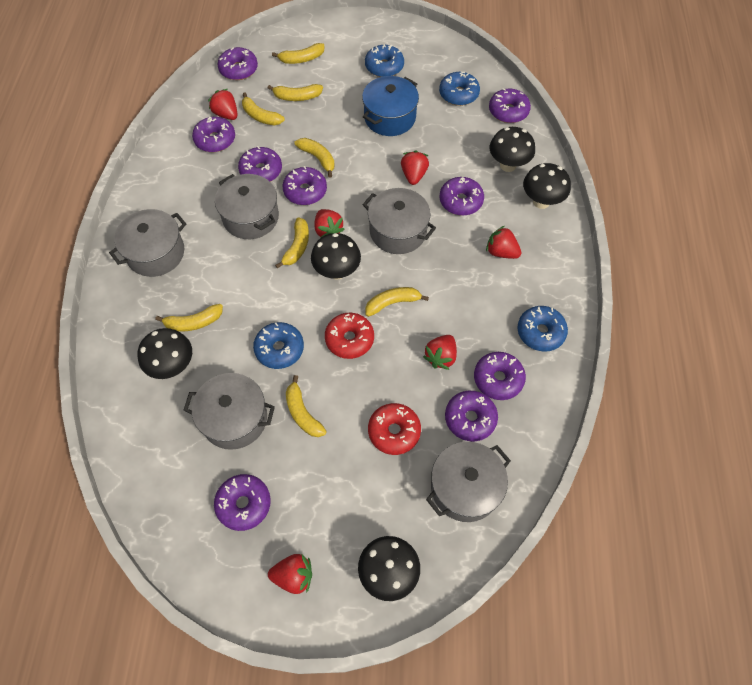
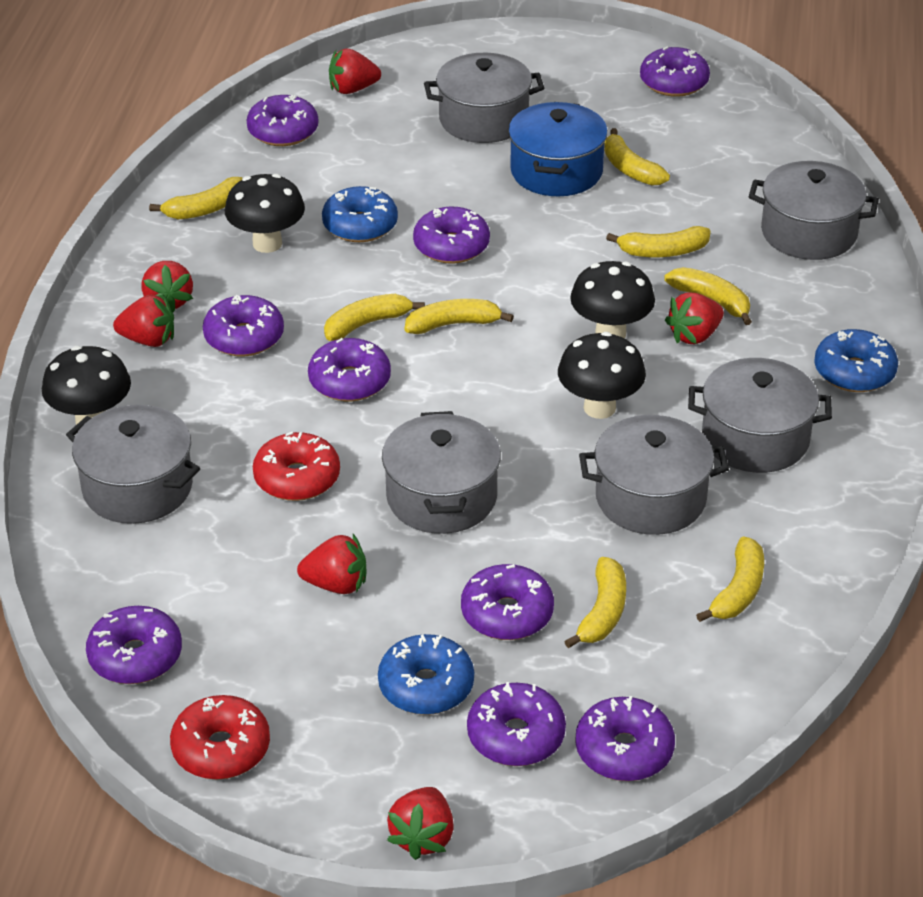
black mushroom: 5 -> 4
blue donut: 4 -> 3
grey pot: 5 -> 6

